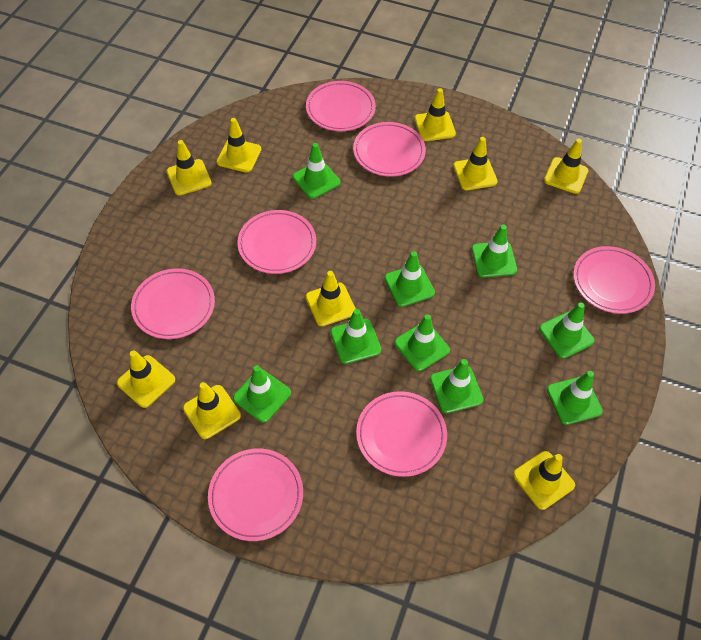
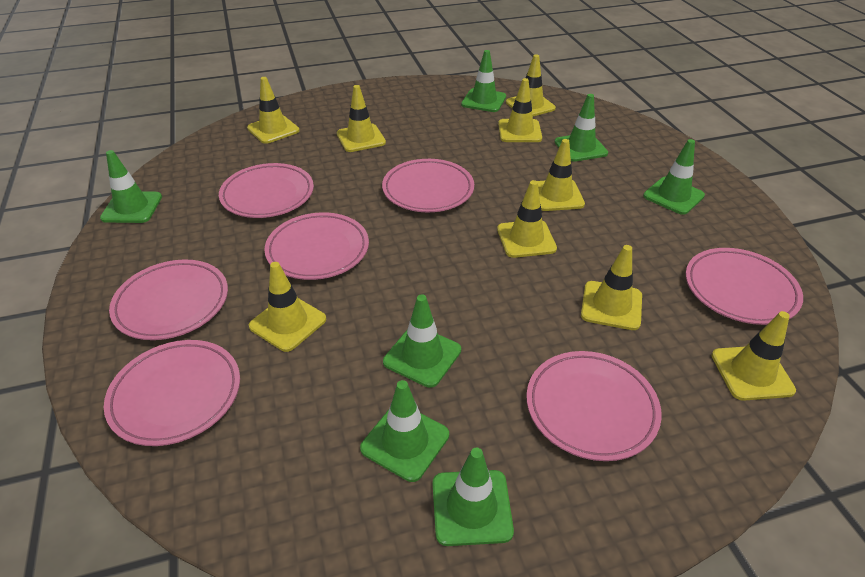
green traffic cone: 9 -> 7

